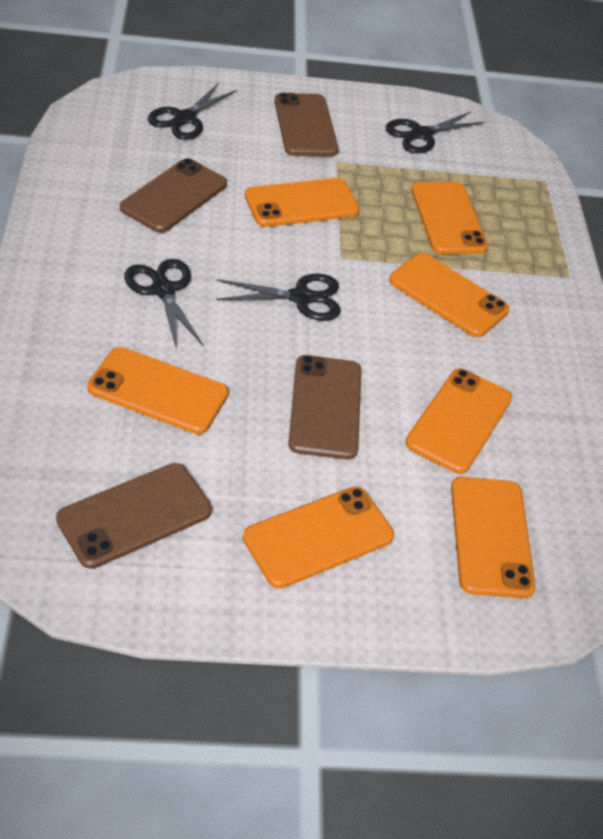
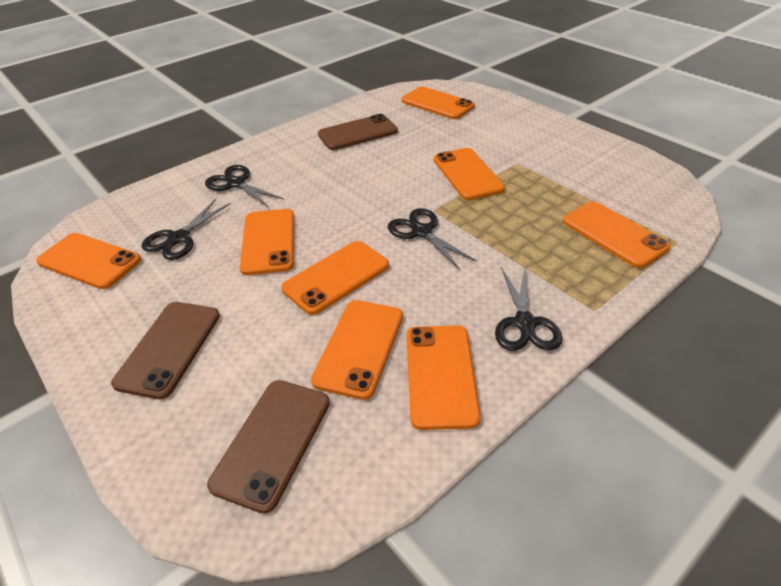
brown phone: 4 -> 3
orange phone: 7 -> 8

